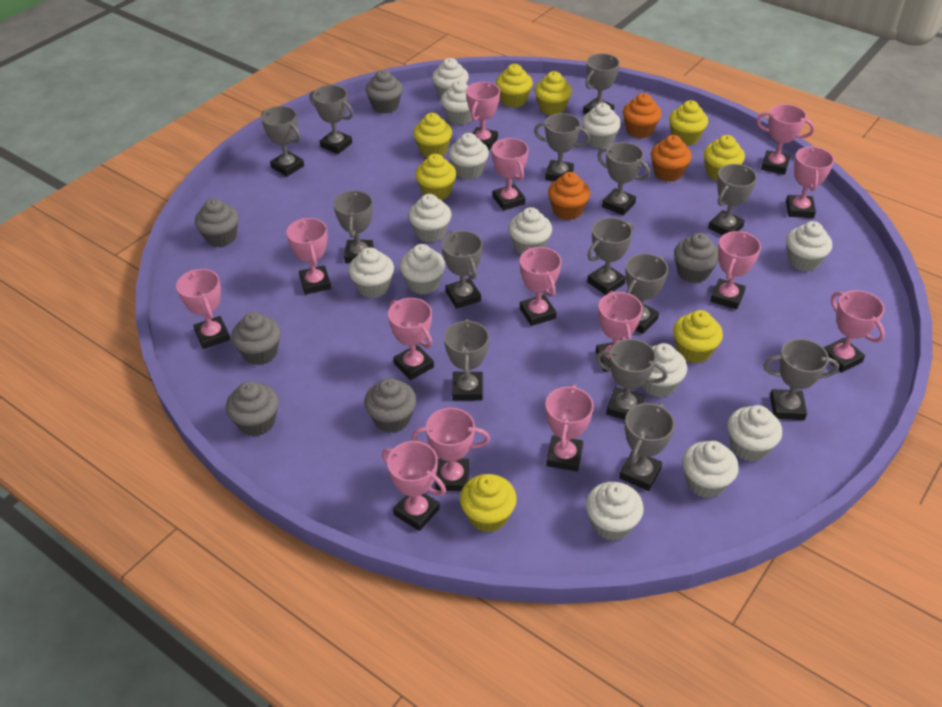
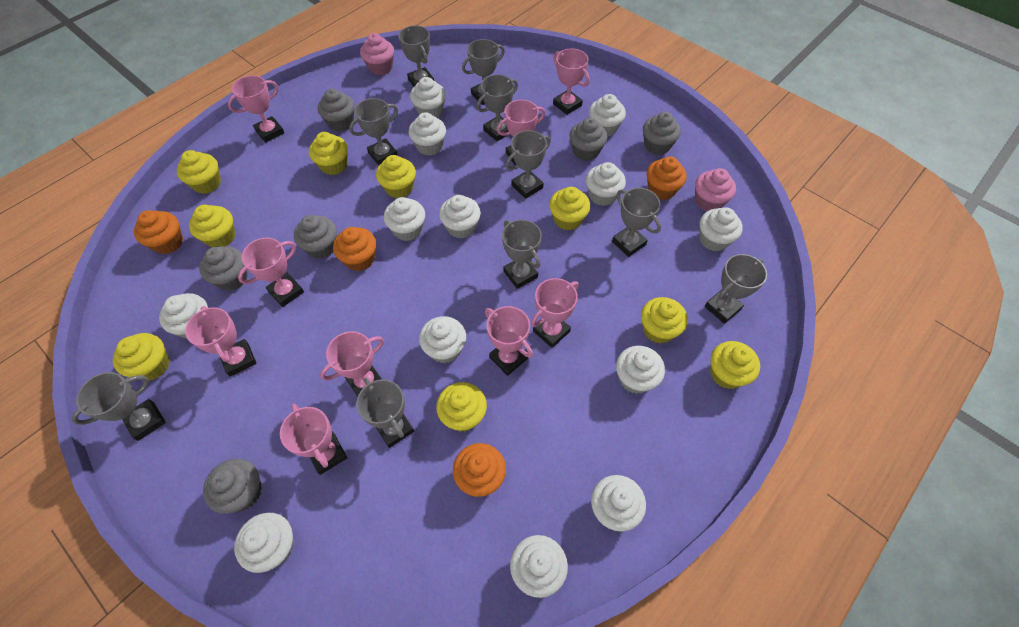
grey trophy: 14 -> 10
orange cupcake: 3 -> 4
pink cupcake: 0 -> 2
pink trophy: 14 -> 9
yellow cupcake: 8 -> 9

